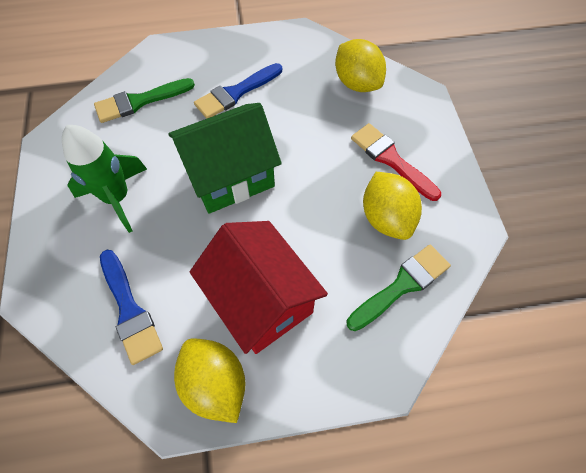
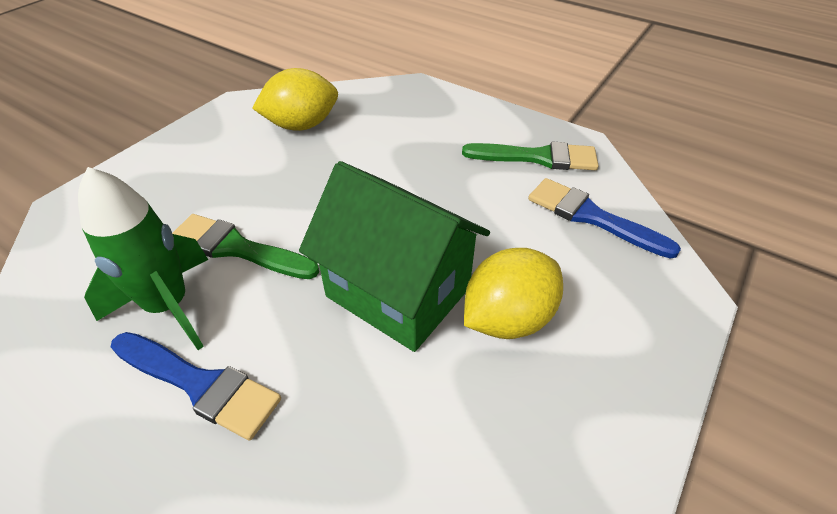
red brush: 1 -> 0
red house: 1 -> 0
yellow lemon: 3 -> 2

